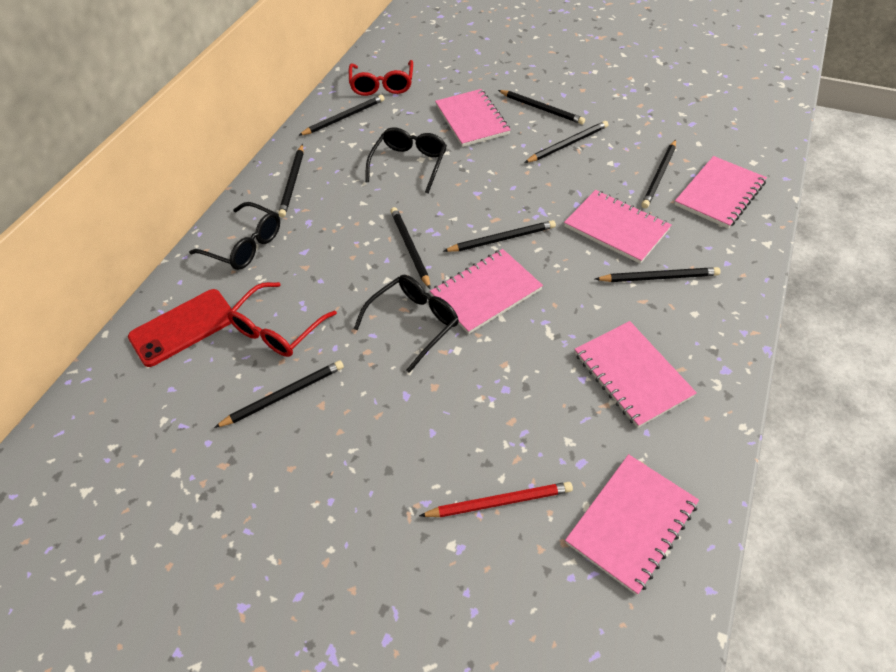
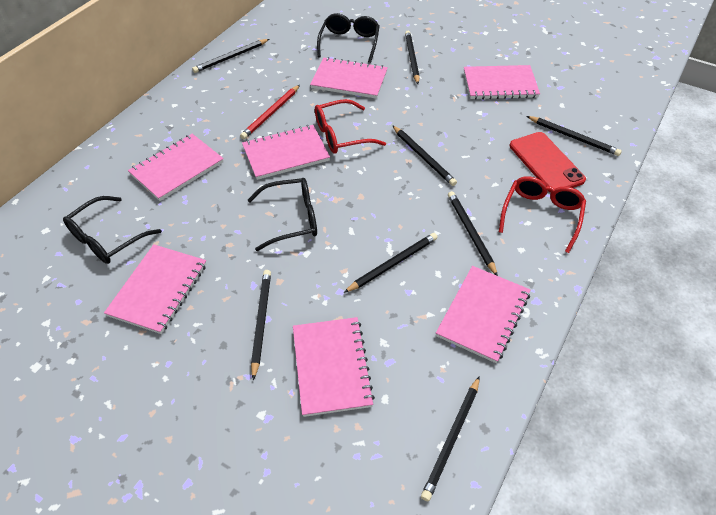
black pencil: 9 -> 8
pink notebook: 6 -> 7

